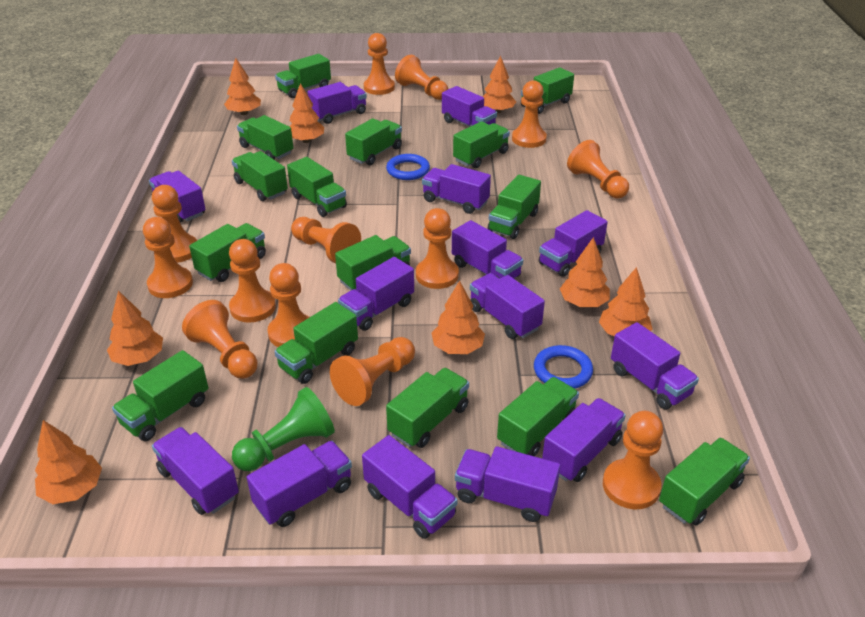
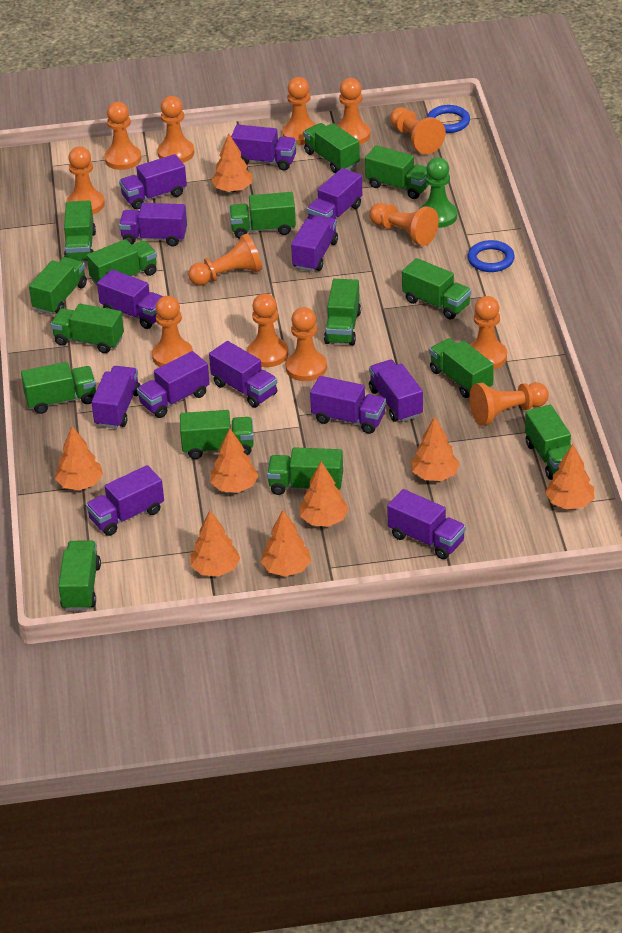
purple truck: 14 -> 13

